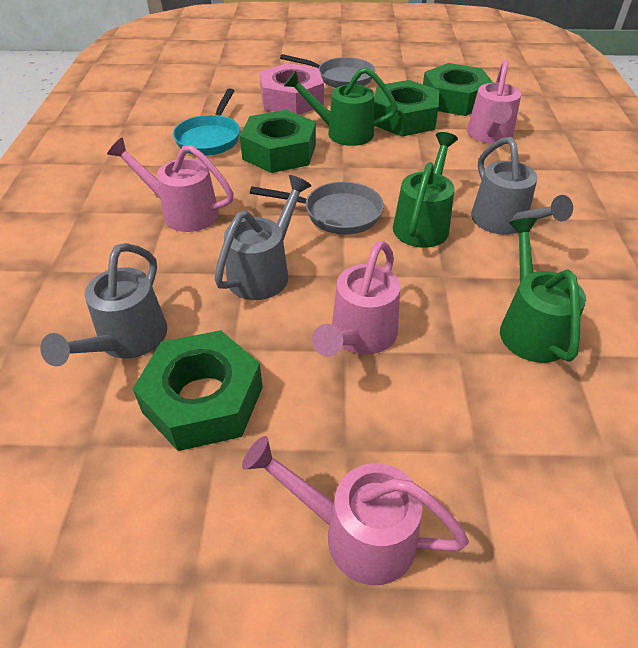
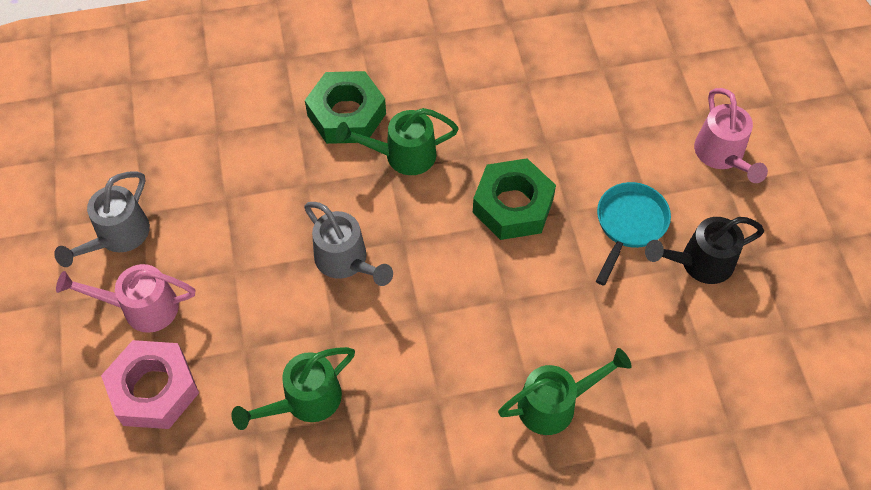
black watering can: 0 -> 1
green nut: 4 -> 2
grey pan: 2 -> 0
grey watering can: 3 -> 2
pink watering can: 4 -> 2

